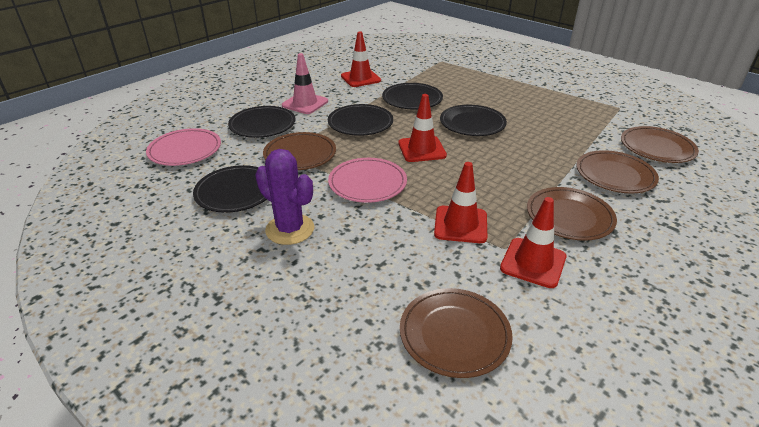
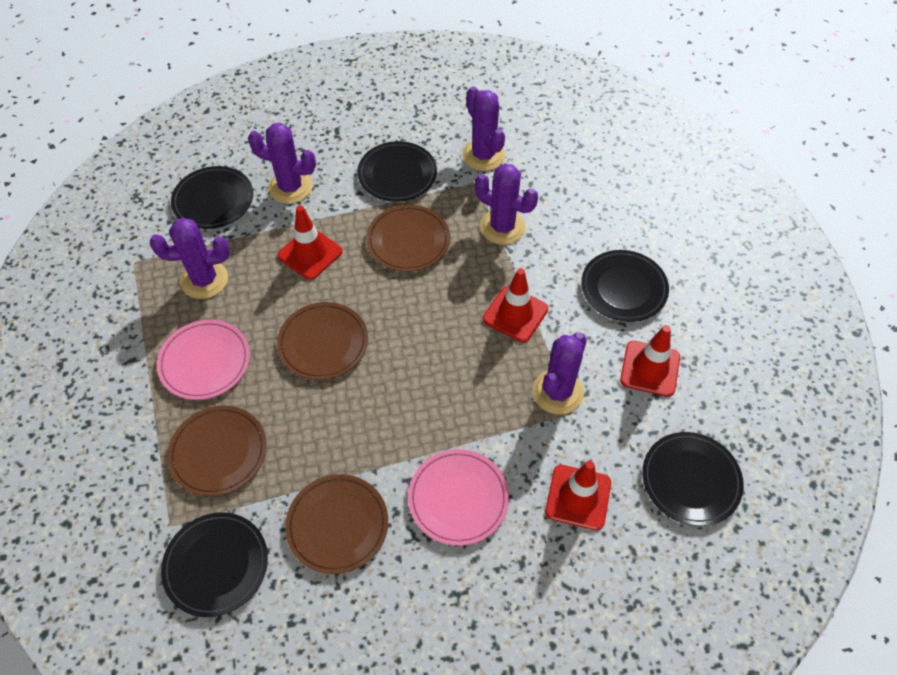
brown plate: 5 -> 4
pink traffic cone: 1 -> 0
purple cactus: 1 -> 5

